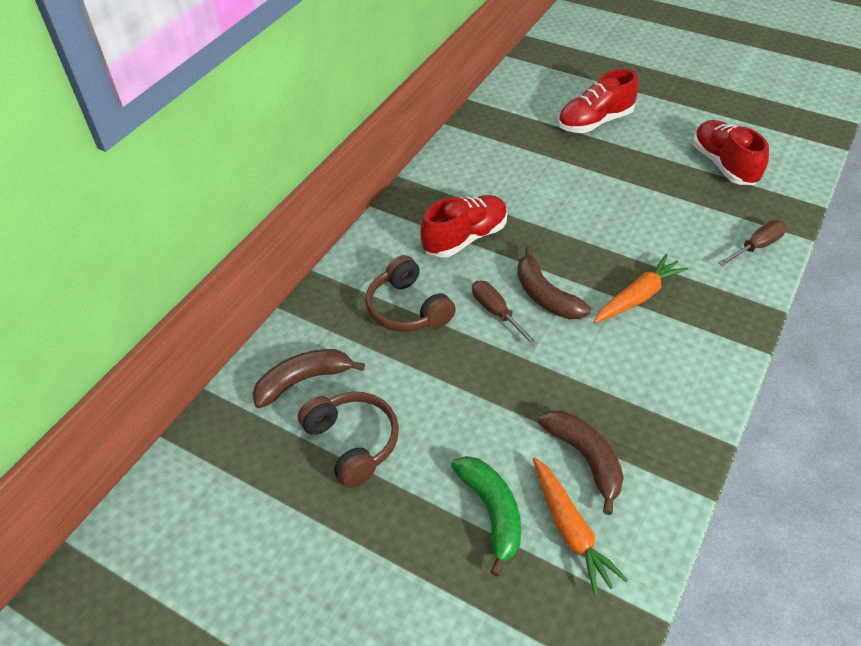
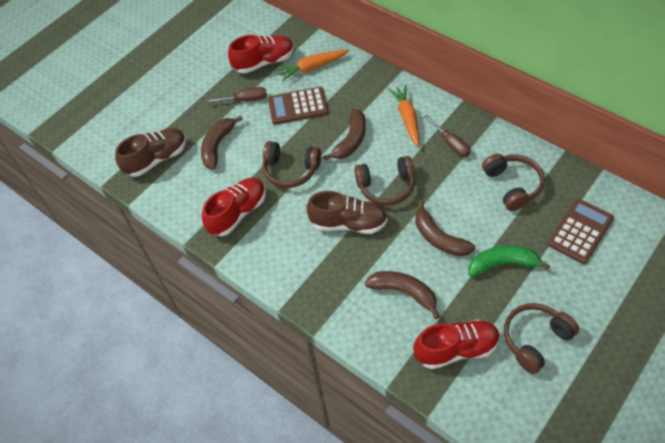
brown banana: 3 -> 4
brown calculator: 0 -> 2
brown headphones: 2 -> 4
brown shoe: 0 -> 2

